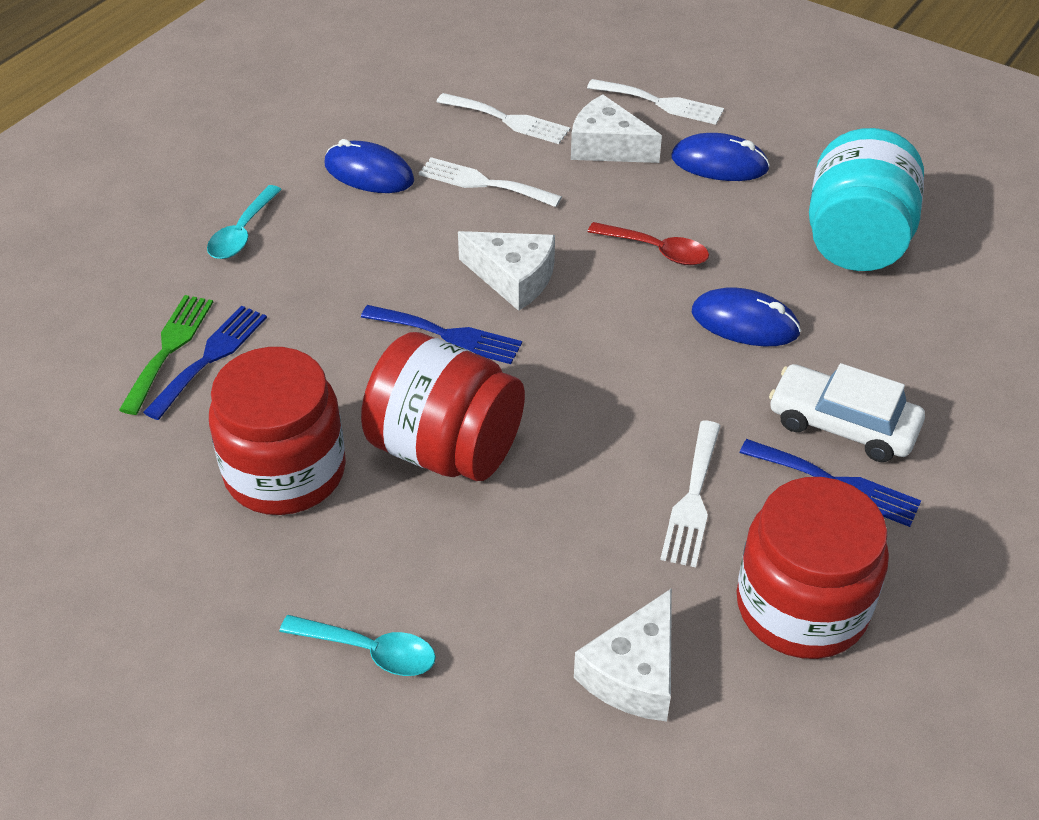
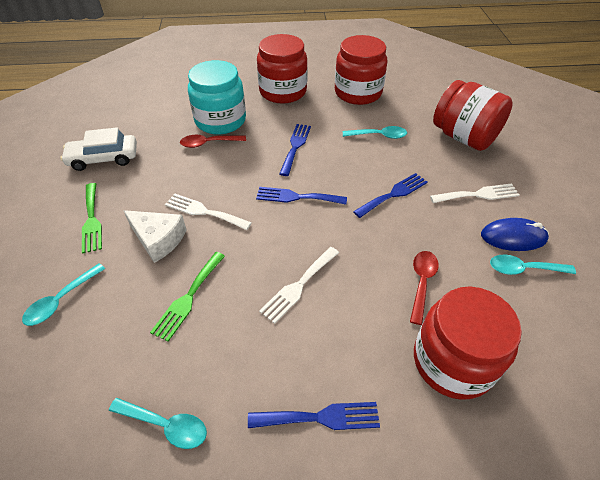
blue fork: 3 -> 4
blue mouse: 3 -> 1
green fork: 1 -> 2
red jar: 3 -> 4
red spoon: 1 -> 2
turquoise spoon: 2 -> 4
white cheese: 3 -> 1
white fork: 4 -> 3

